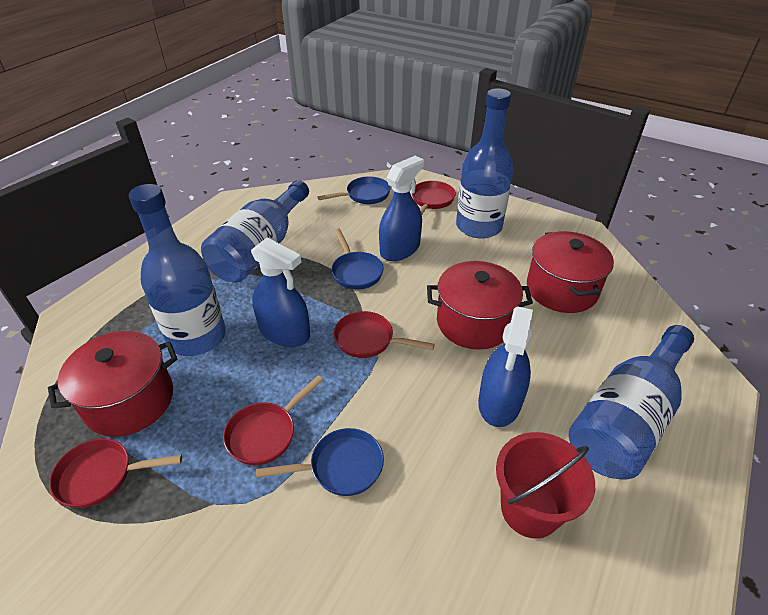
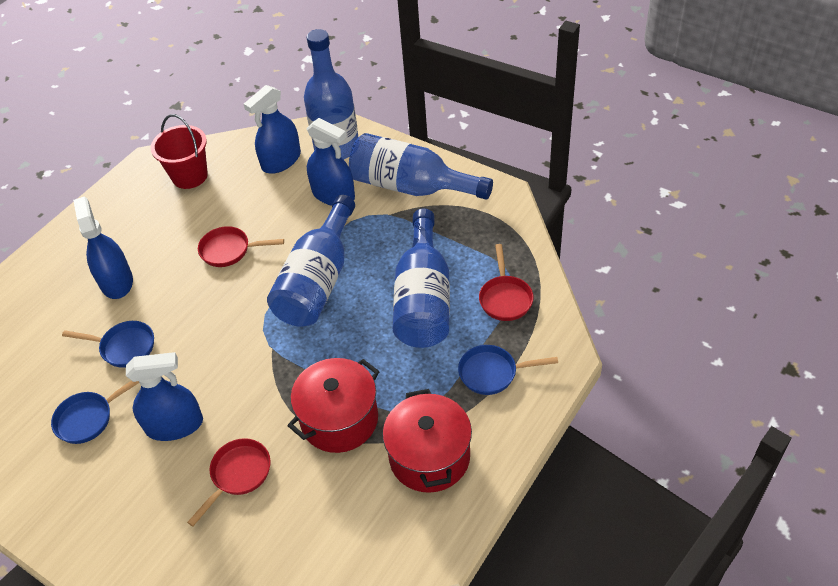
blue spray bottle: 3 -> 4
red pan: 4 -> 3
red pot: 3 -> 2

